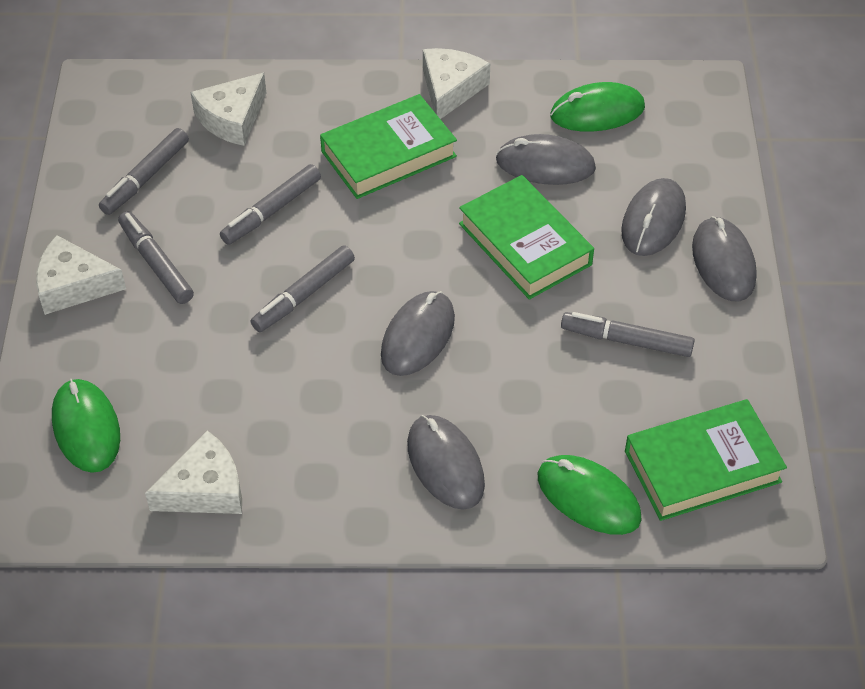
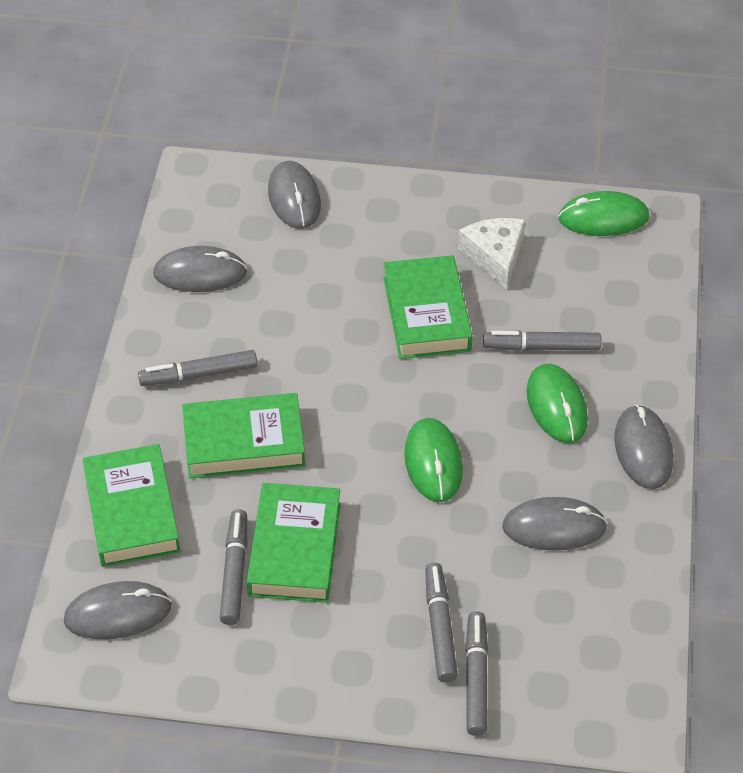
green book: 3 -> 4
white cheese: 4 -> 1

